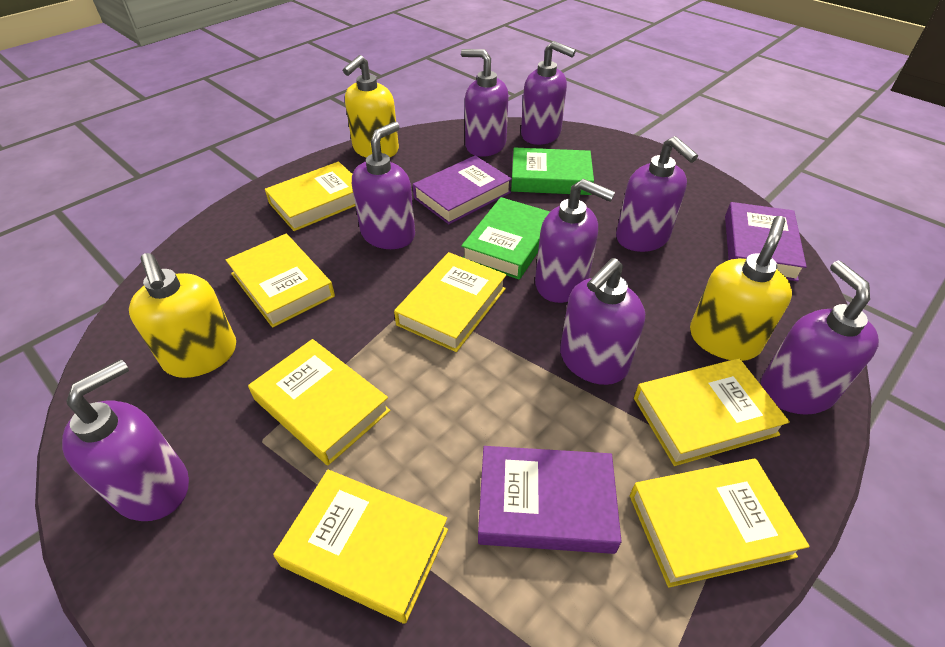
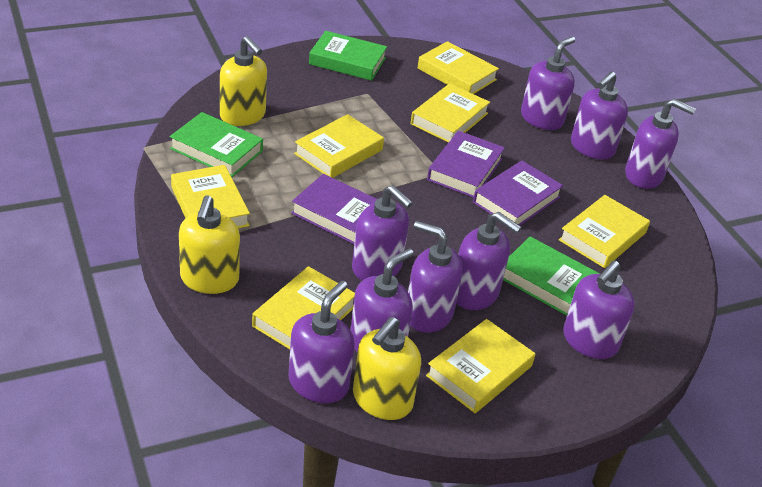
green book: 2 -> 3
purple soap dispenser: 8 -> 9

